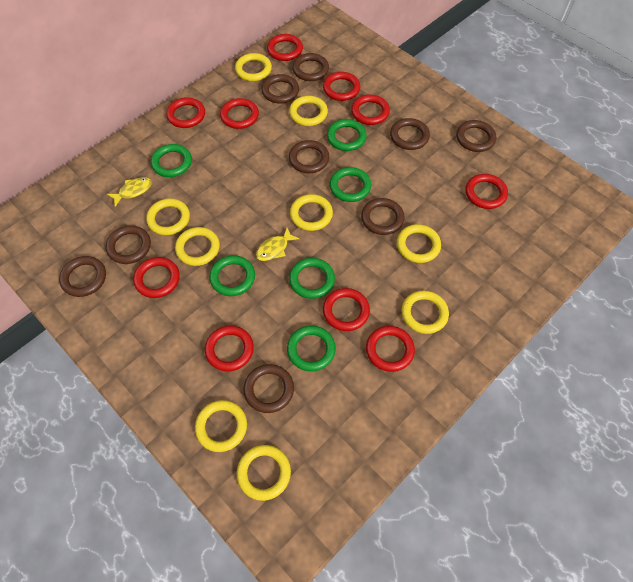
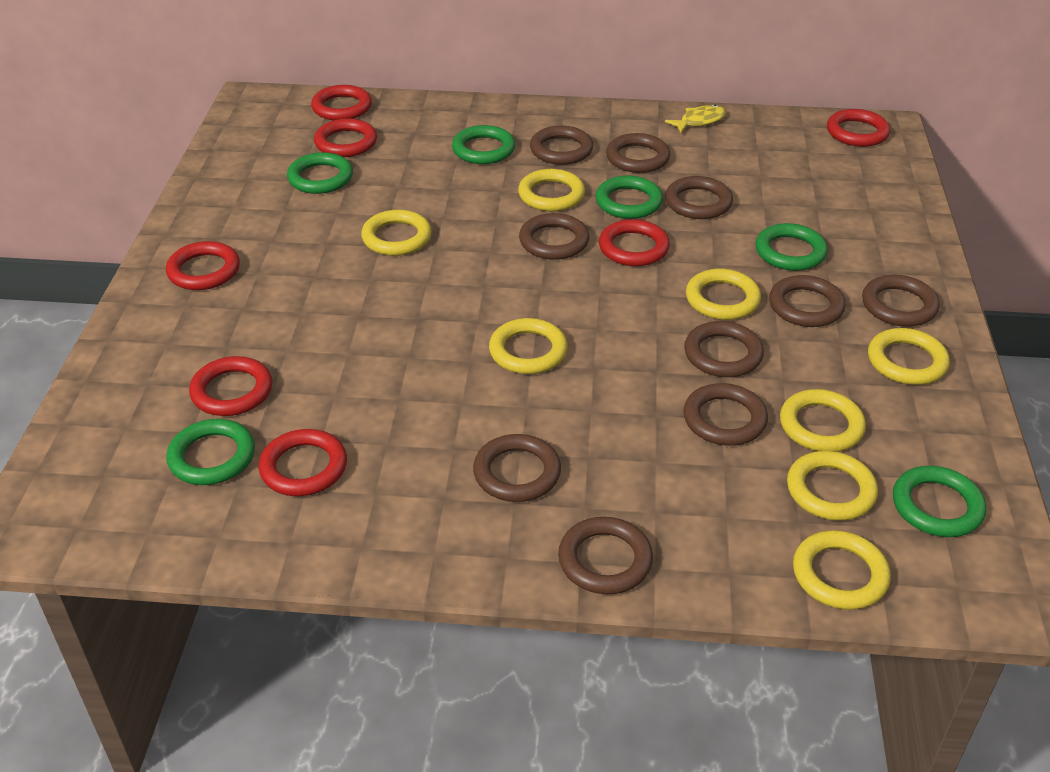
brown ring: 9 -> 10
red ring: 10 -> 7
yellow fish: 2 -> 1
yellow ring: 9 -> 8

